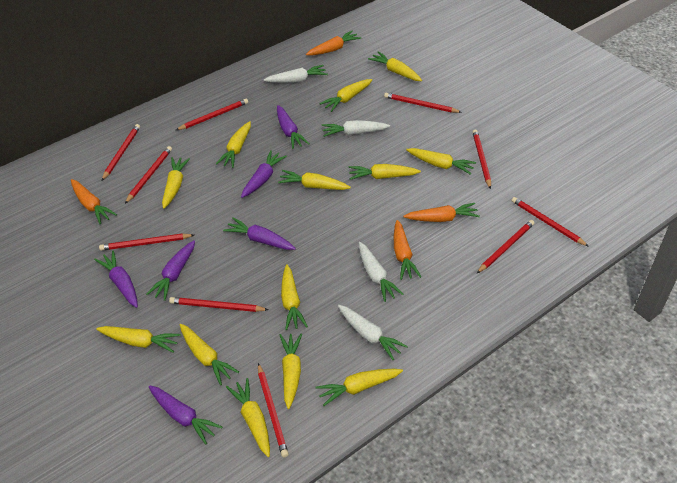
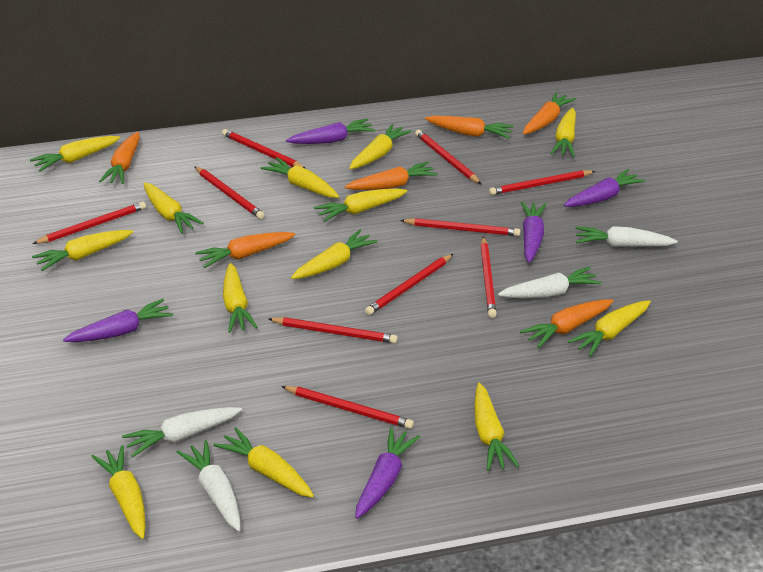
orange carrot: 4 -> 6
purple carrot: 6 -> 5

